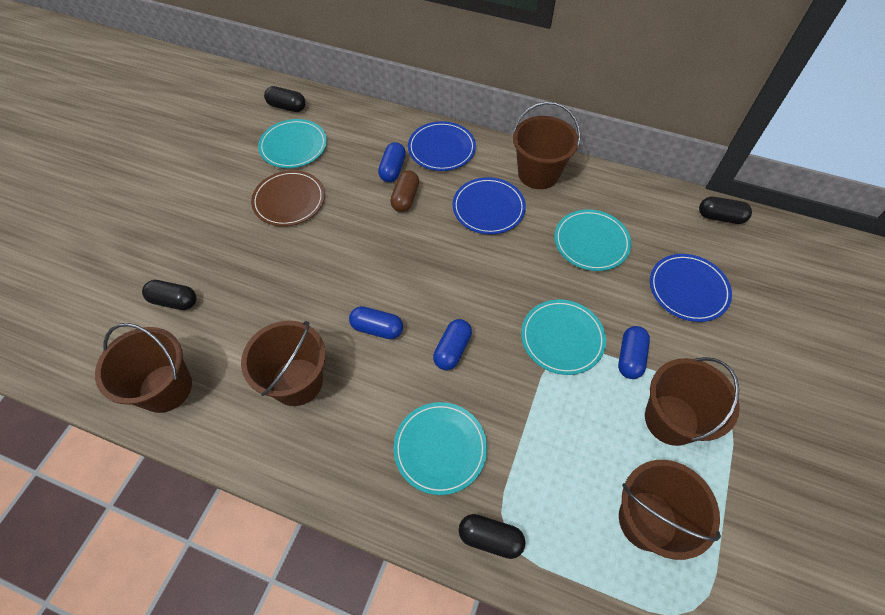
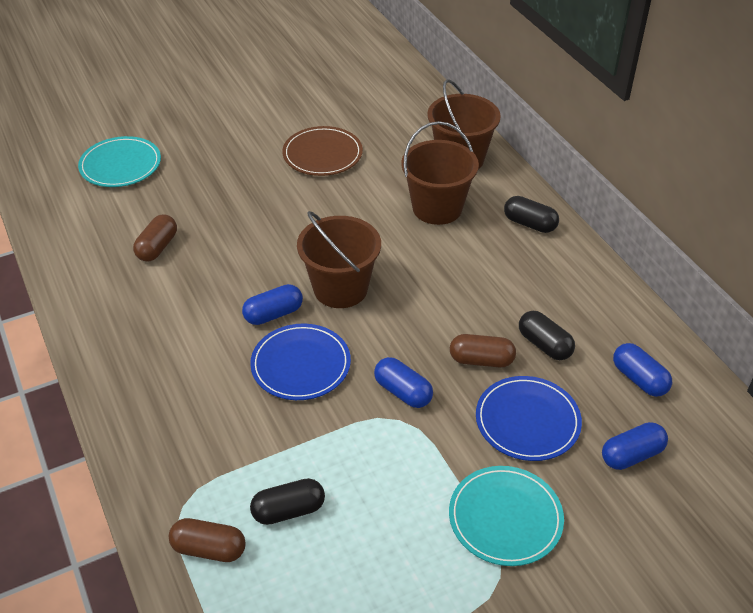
black capsule: 4 -> 3
blue plate: 3 -> 2
brown bucket: 5 -> 3
brown capsule: 1 -> 3
turquoise plate: 4 -> 2

